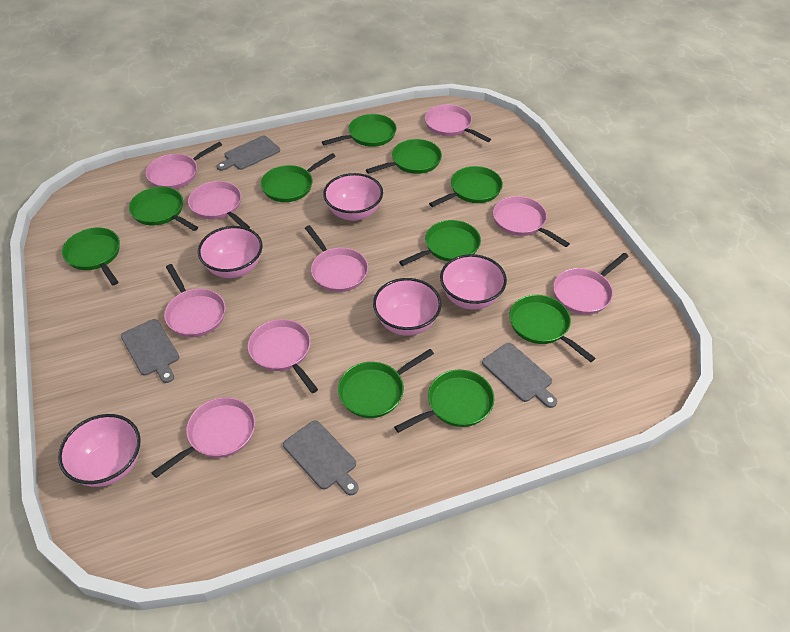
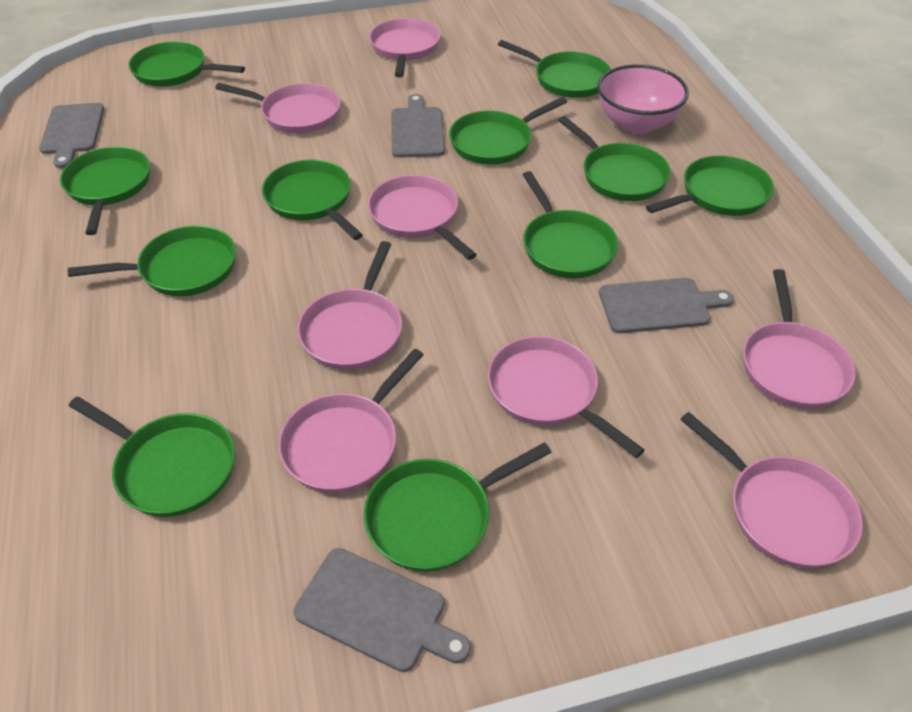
green pan: 10 -> 11
pink bowl: 5 -> 1
pink pan: 9 -> 8

